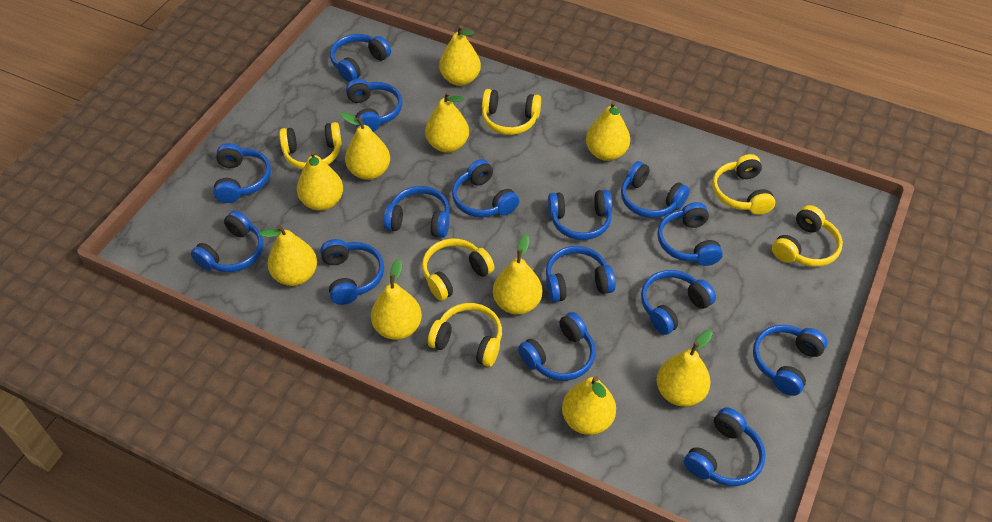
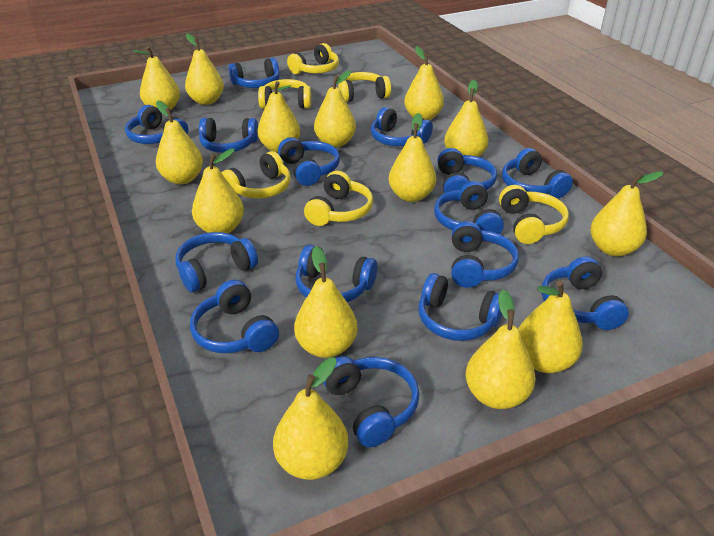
yellow pear: 10 -> 14

